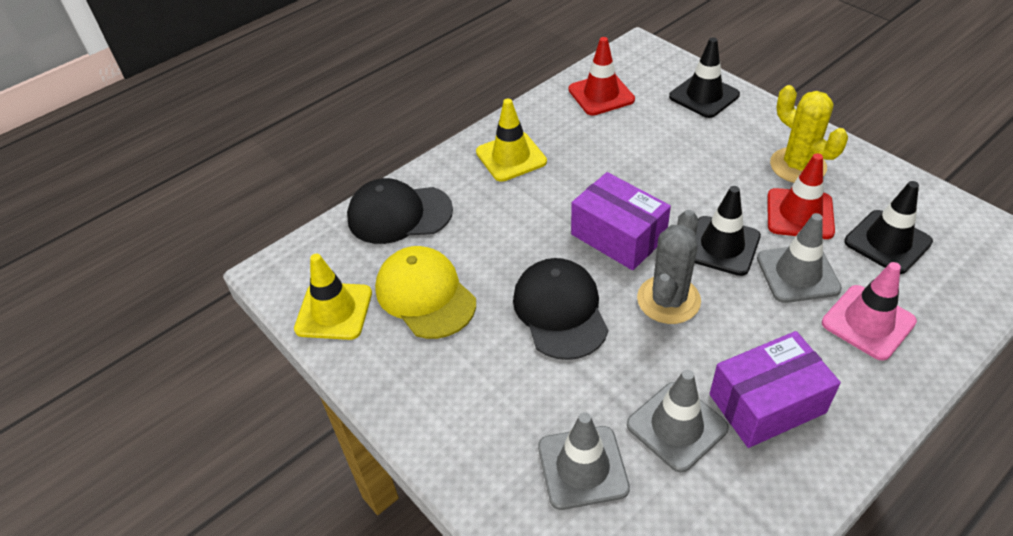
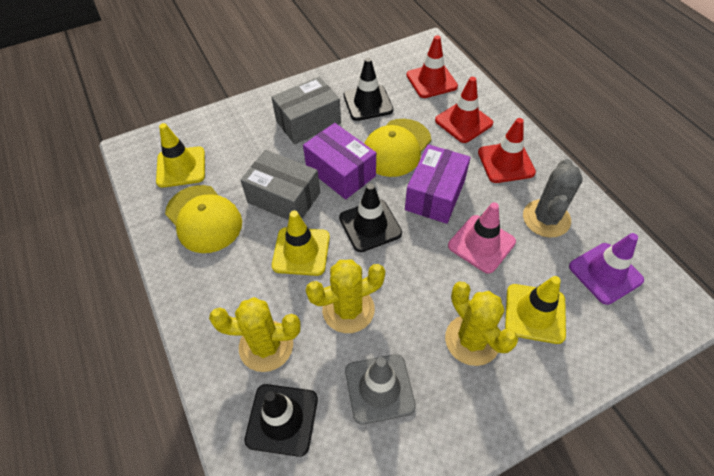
black cap: 2 -> 0
grey box: 0 -> 2
grey traffic cone: 3 -> 1
purple traffic cone: 0 -> 1
red traffic cone: 2 -> 3
yellow cactus: 1 -> 3
yellow cap: 1 -> 2
yellow traffic cone: 2 -> 3

